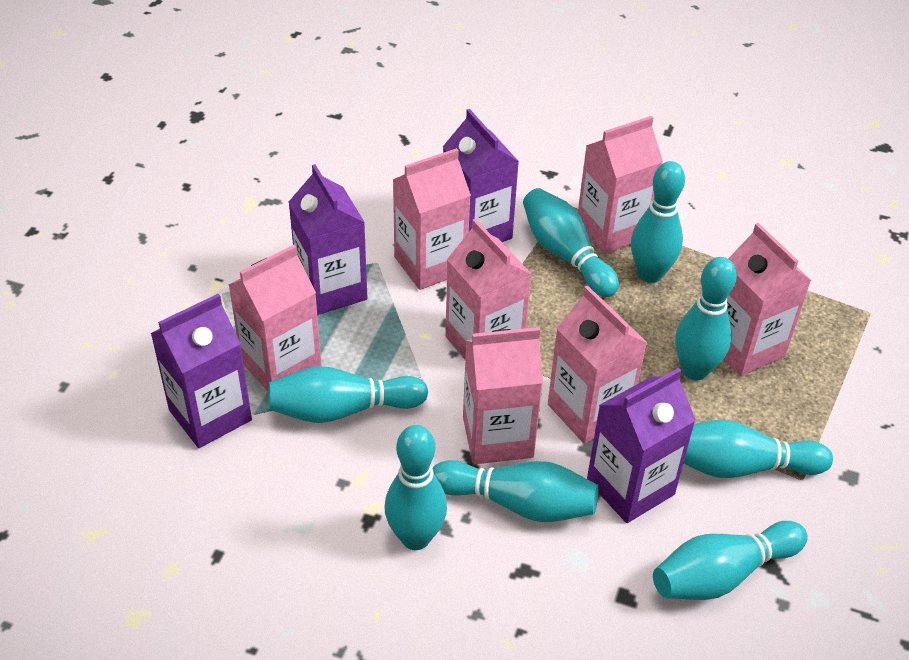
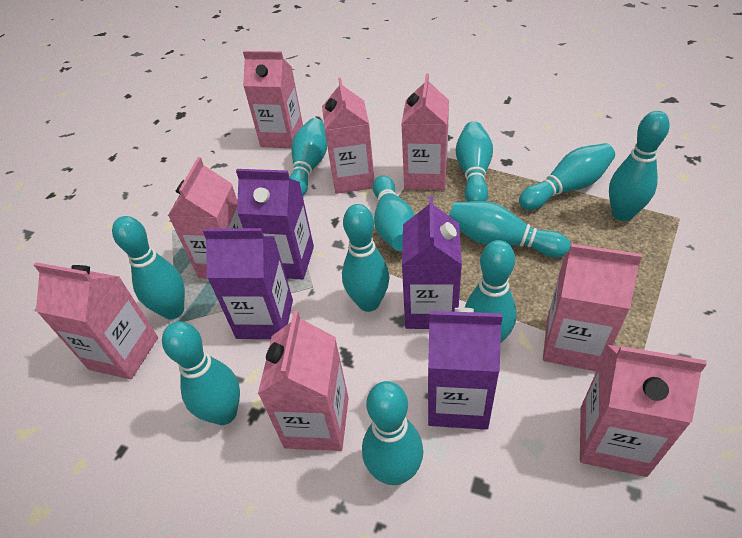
pink carton: 7 -> 8
turquoise bowling pin: 8 -> 11

